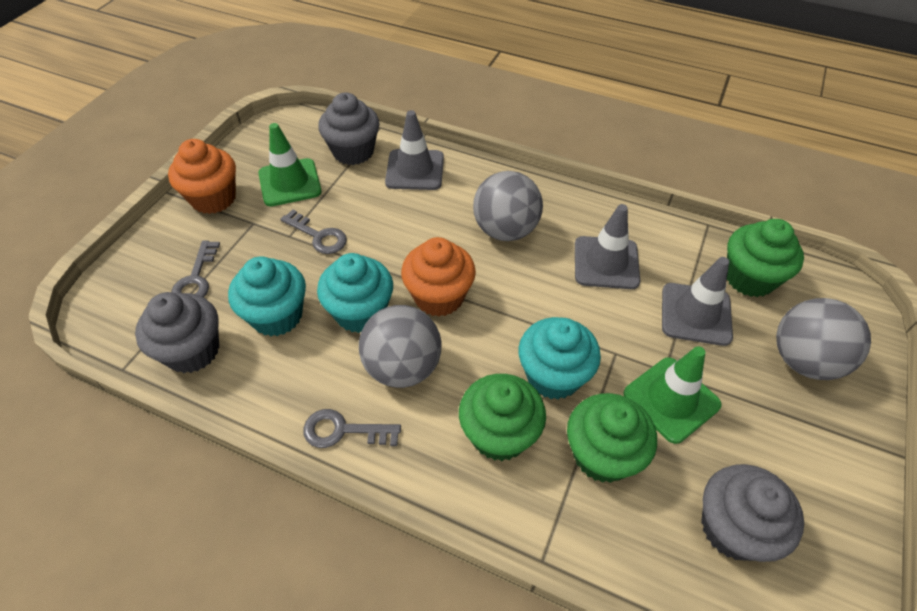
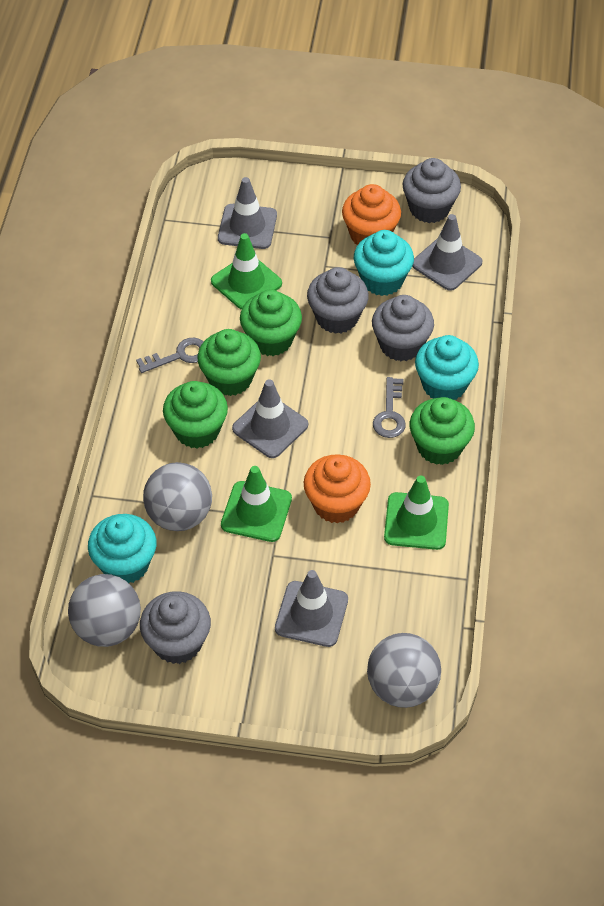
green cupcake: 3 -> 4
green traffic cone: 2 -> 3
grey cupcake: 3 -> 4
grey key: 3 -> 2
grey traffic cone: 3 -> 4

